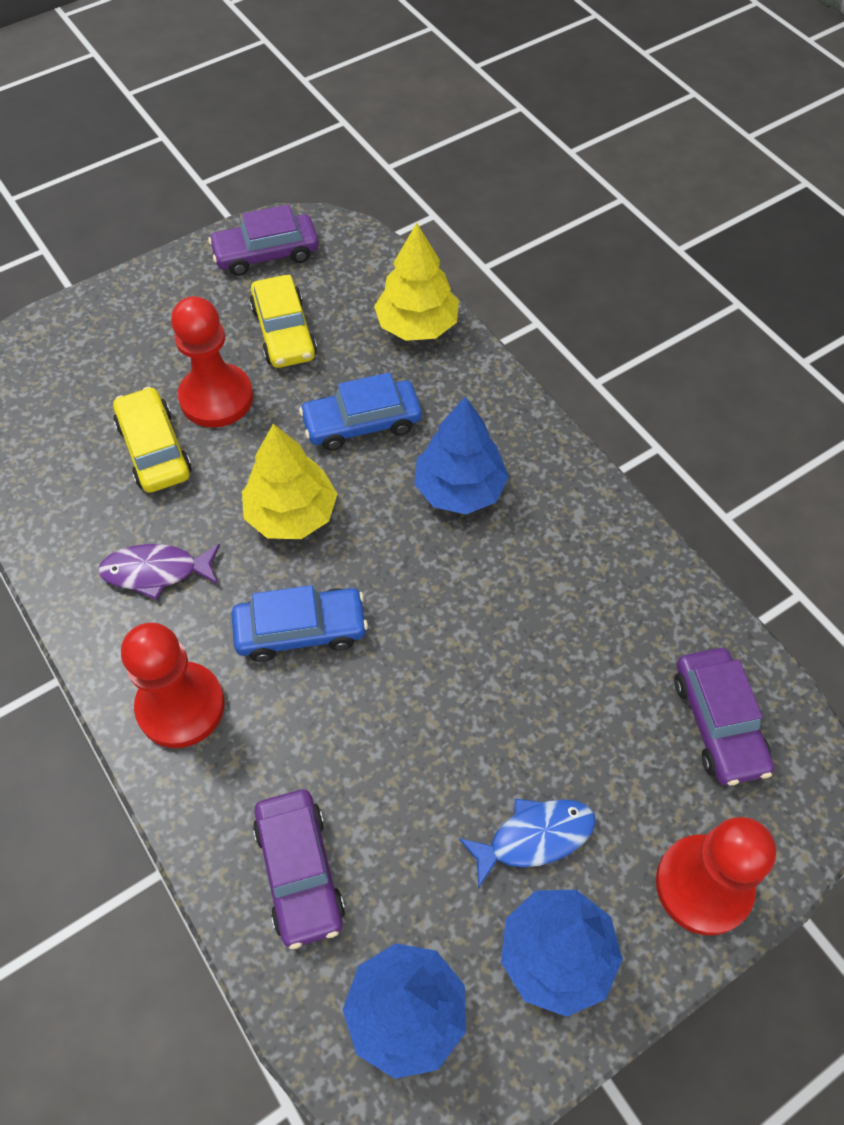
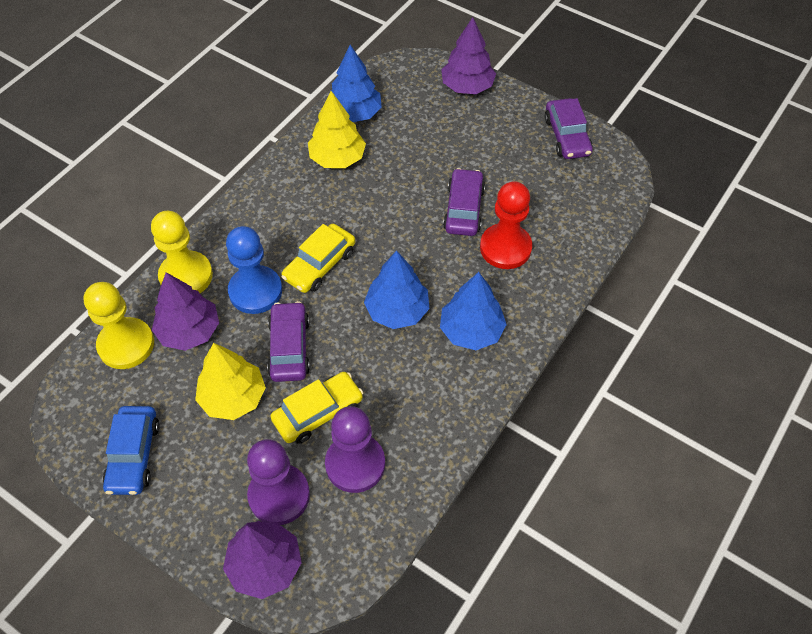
blue car: 2 -> 1
blue fish: 1 -> 0
blue pawn: 0 -> 1
purple fish: 1 -> 0
purple pawn: 0 -> 2
purple tree: 0 -> 3
red pawn: 3 -> 1
yellow pawn: 0 -> 2

